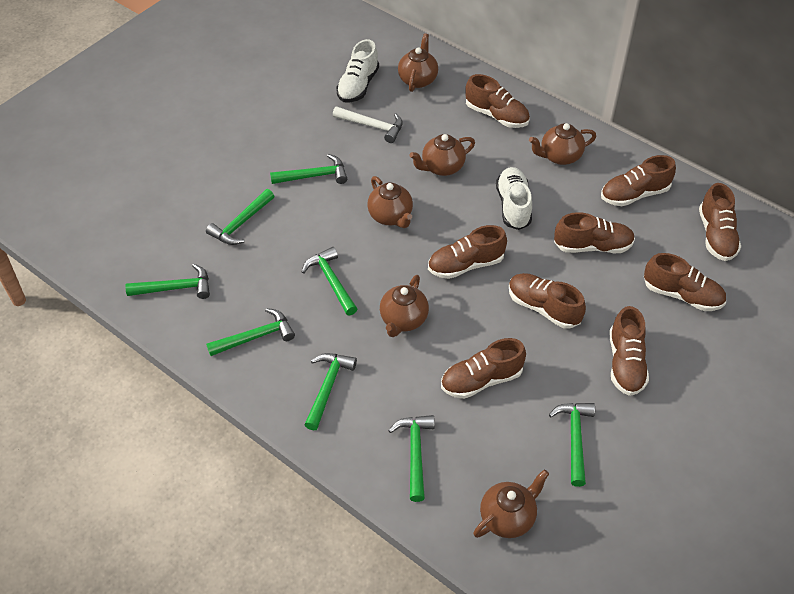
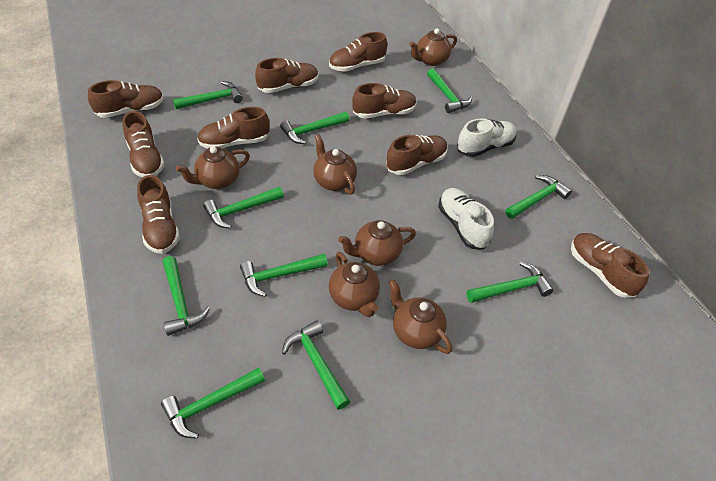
green hammer: 8 -> 10
white hammer: 1 -> 0

